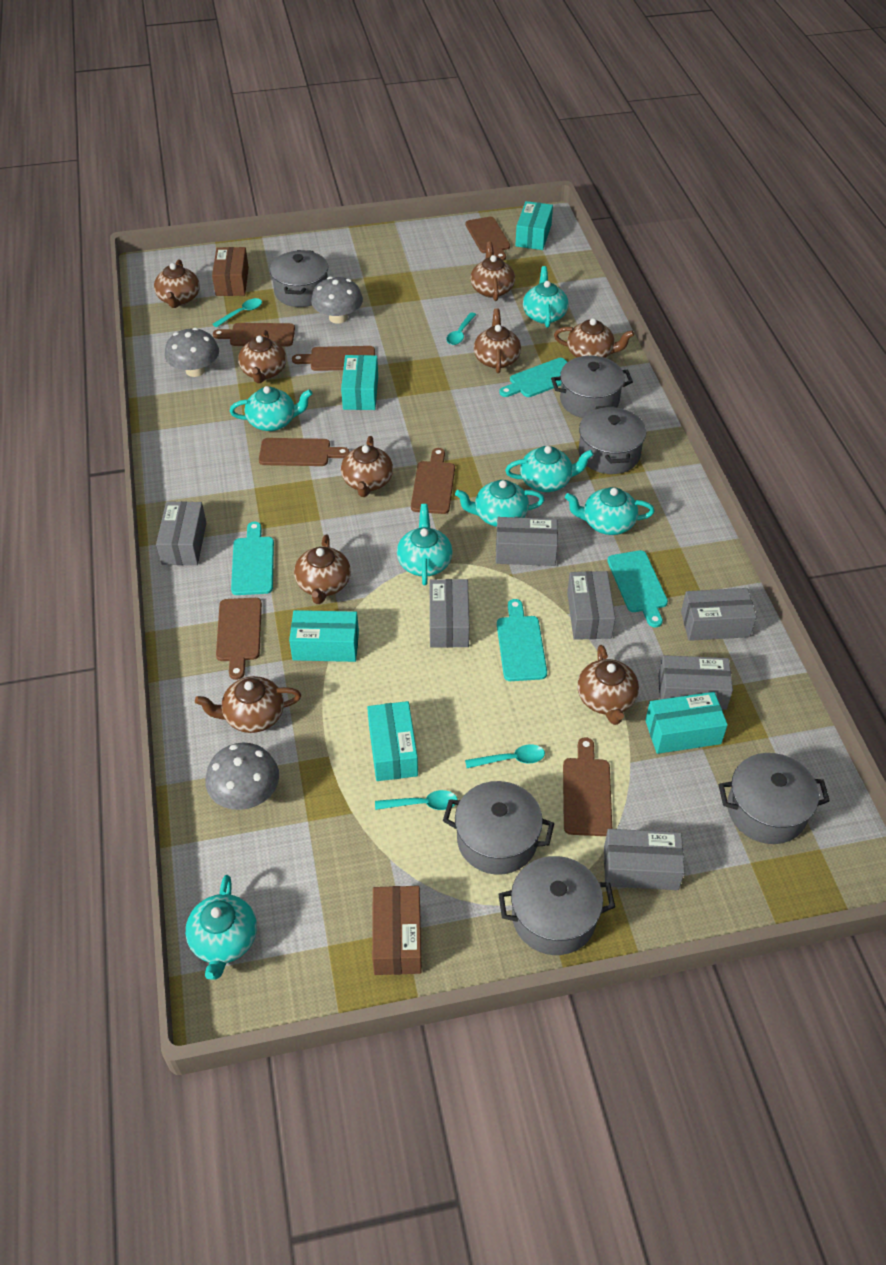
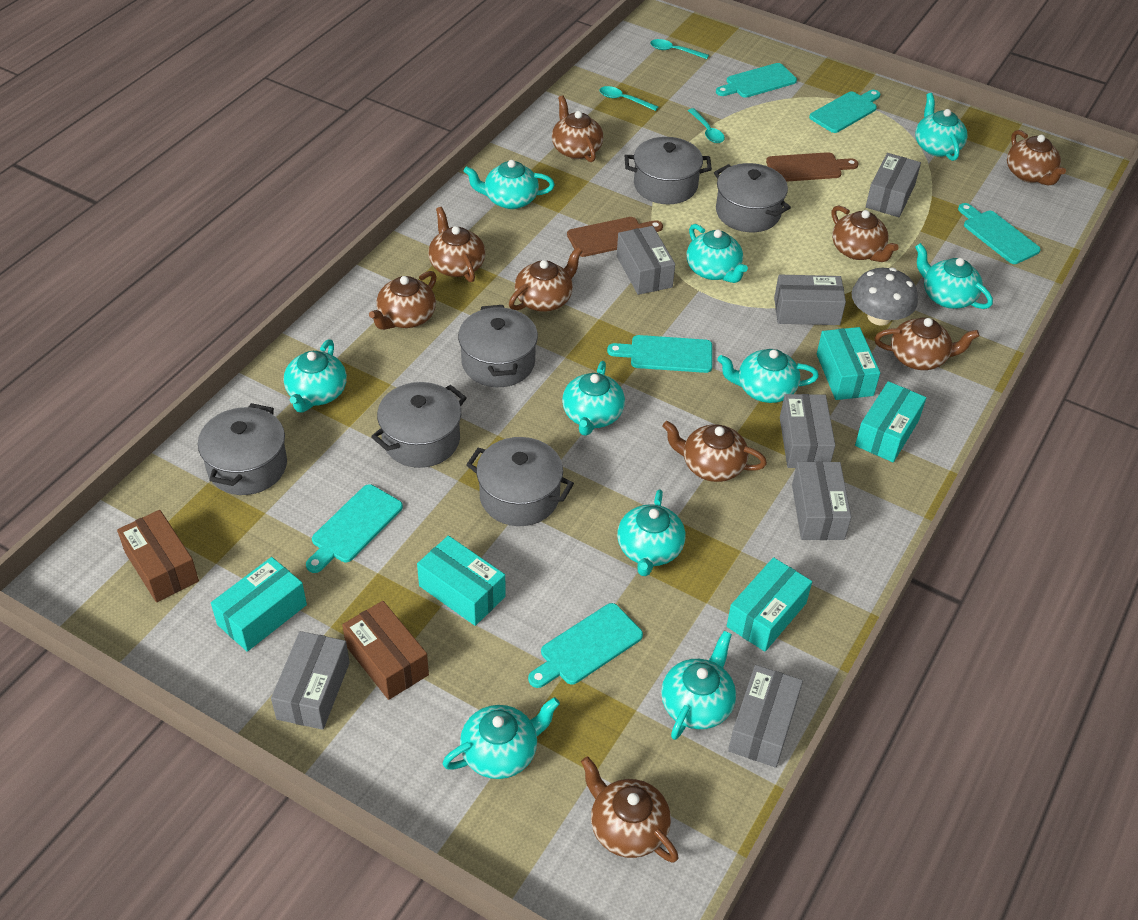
brown cutting board: 7 -> 2
grey mushroom: 3 -> 1
turquoise cutting board: 4 -> 6
turquoise spoon: 4 -> 3
turquoise teapot: 7 -> 10

